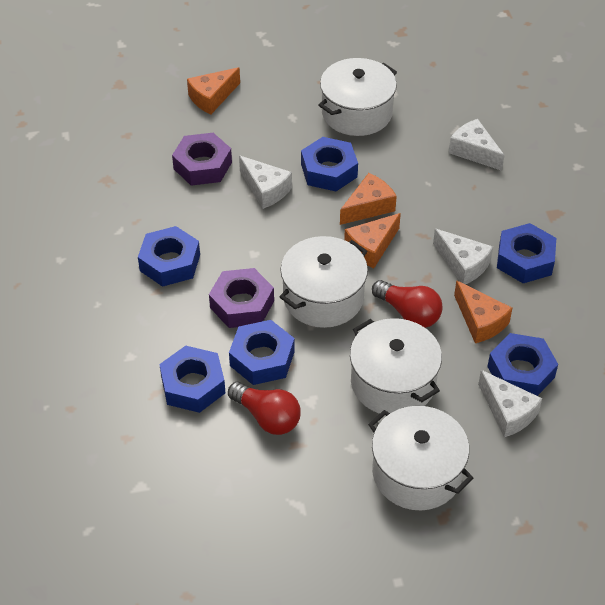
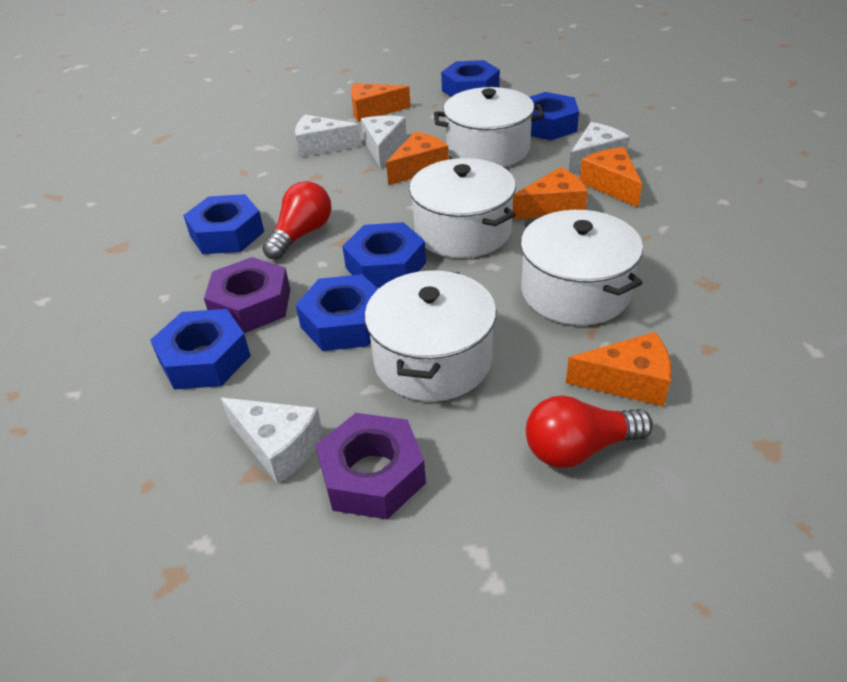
orange cheese: 4 -> 5

